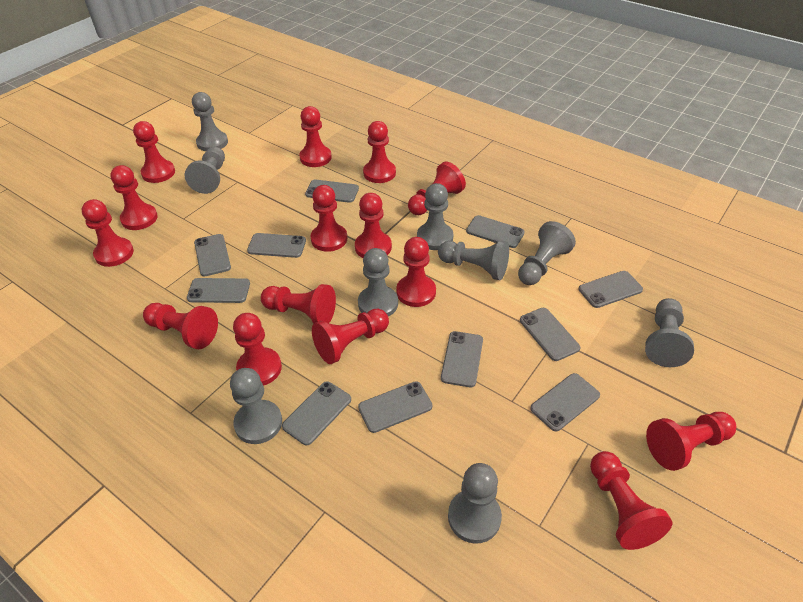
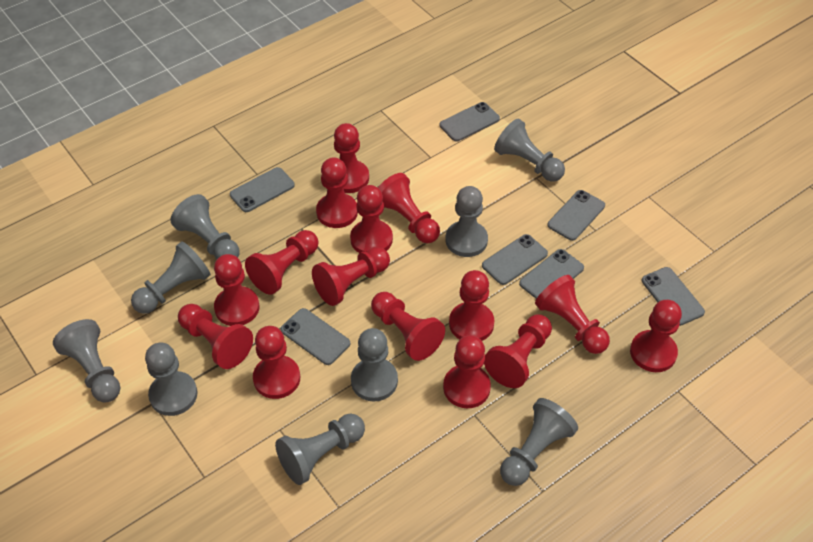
grey phone: 11 -> 7

